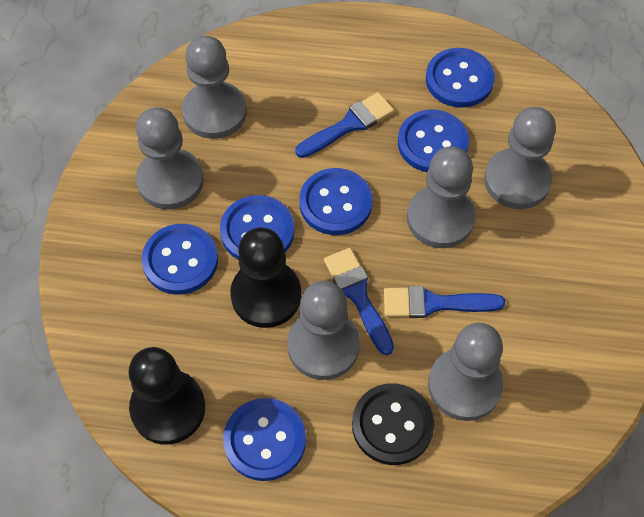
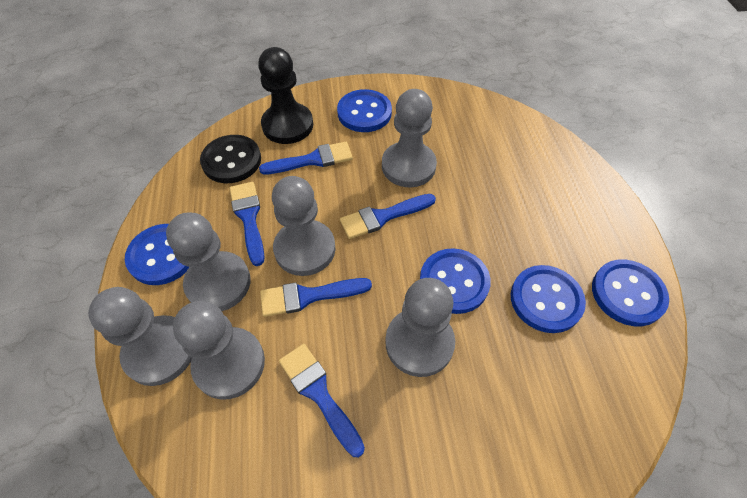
black pawn: 2 -> 1
blue brush: 3 -> 5
blue button: 6 -> 5

